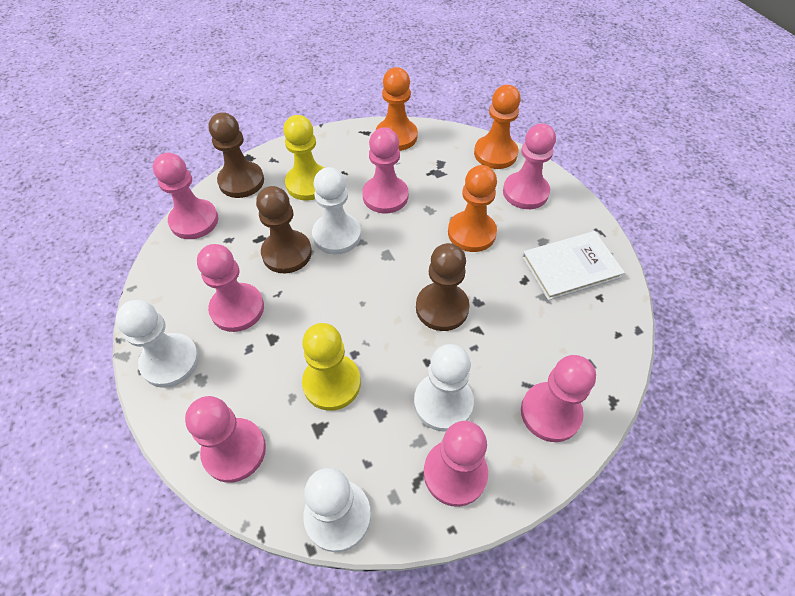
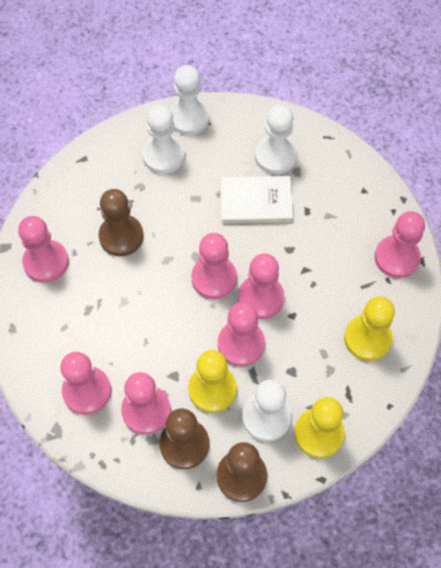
orange pawn: 3 -> 0
yellow pawn: 2 -> 3

